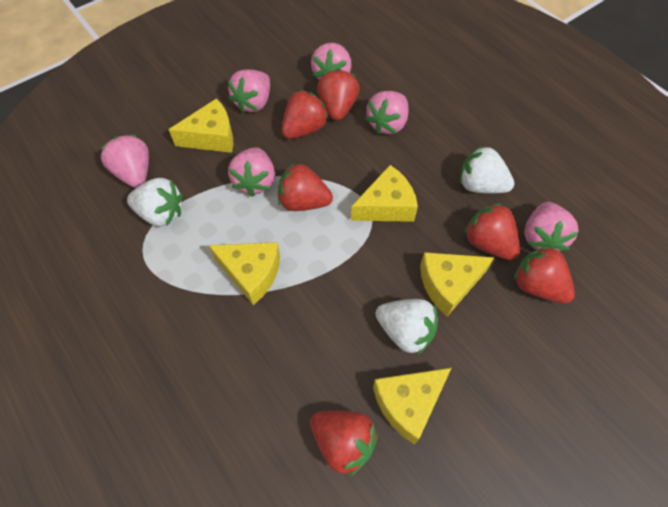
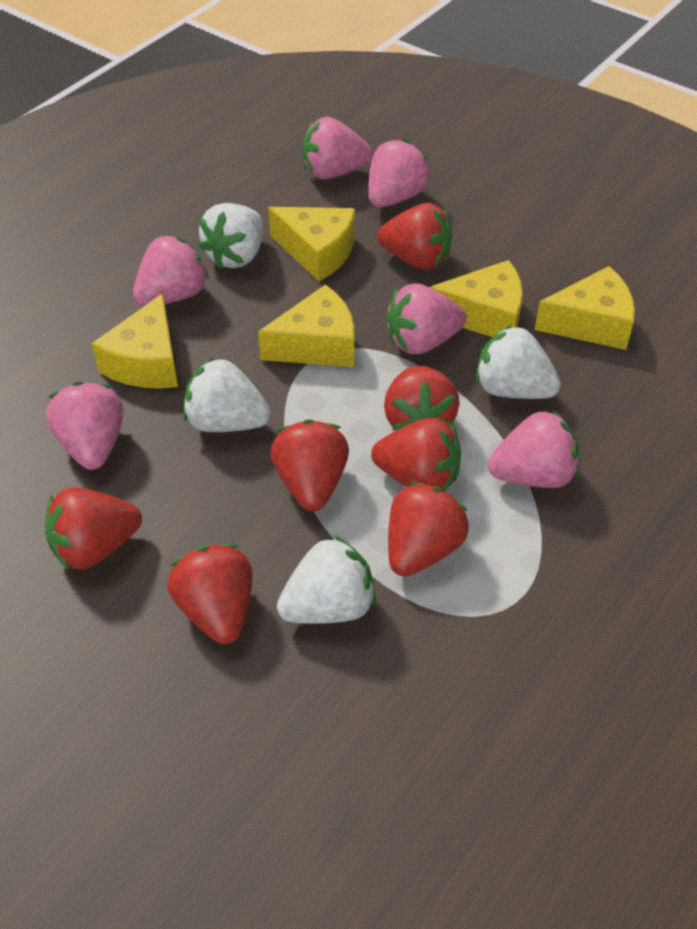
red strawberry: 6 -> 7
white strawberry: 3 -> 4

